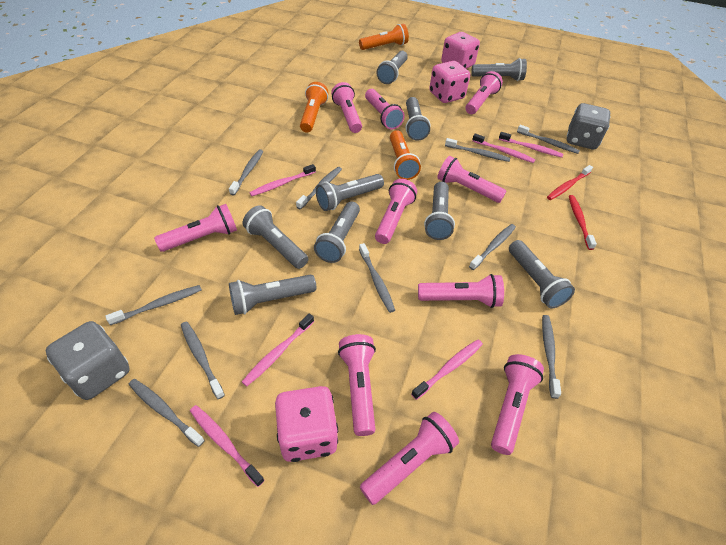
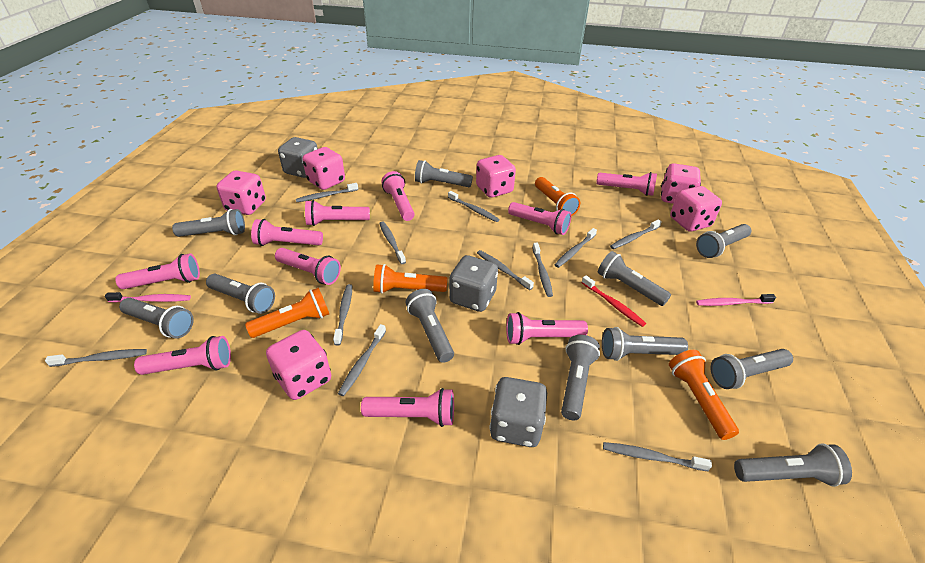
grey dice: 2 -> 3
grey flashlight: 9 -> 11
grey toothbrush: 10 -> 11
orange flashlight: 3 -> 4
pink dice: 3 -> 6
pink toothbrush: 6 -> 2
red toothbrush: 2 -> 1

